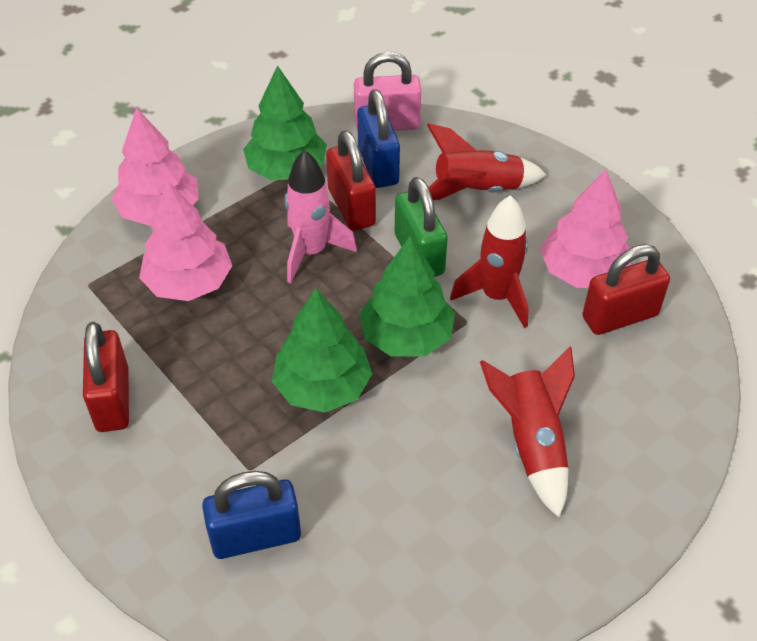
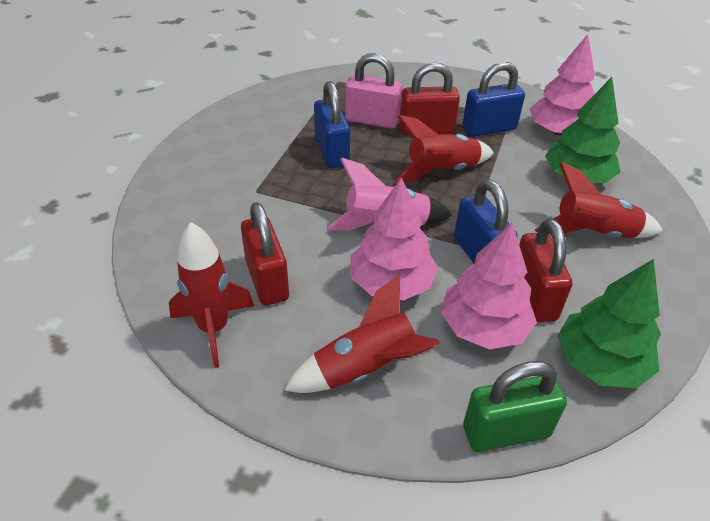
blue padlock: 2 -> 3
green tree: 3 -> 2
red rocket: 3 -> 4

